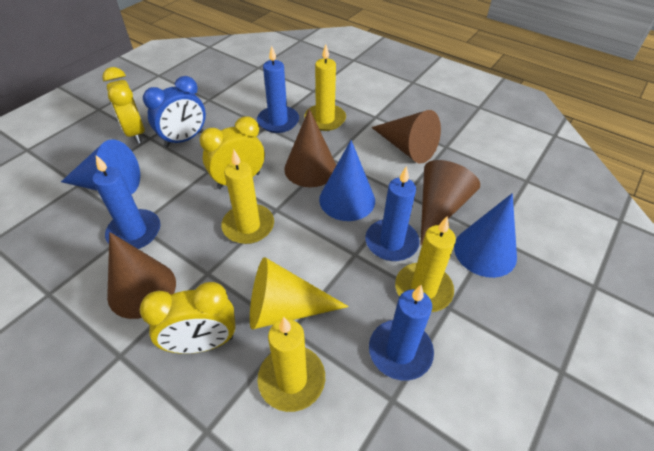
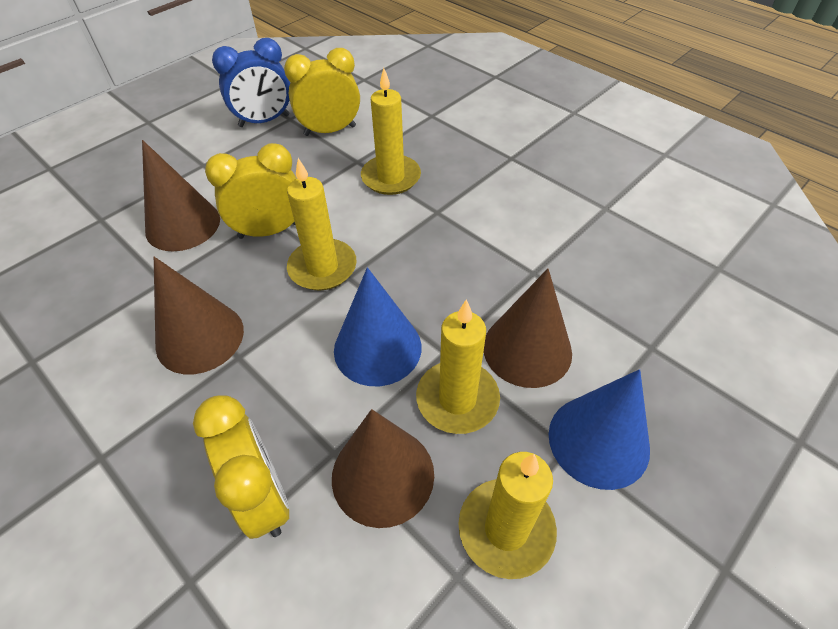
blue candle: 4 -> 0
blue cone: 3 -> 2
yellow cone: 1 -> 0

